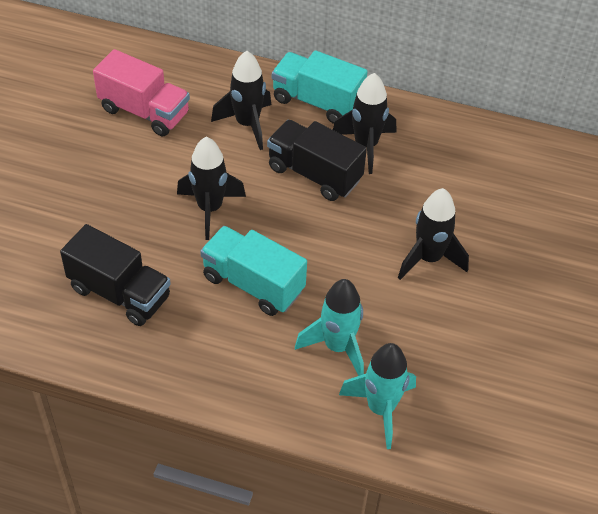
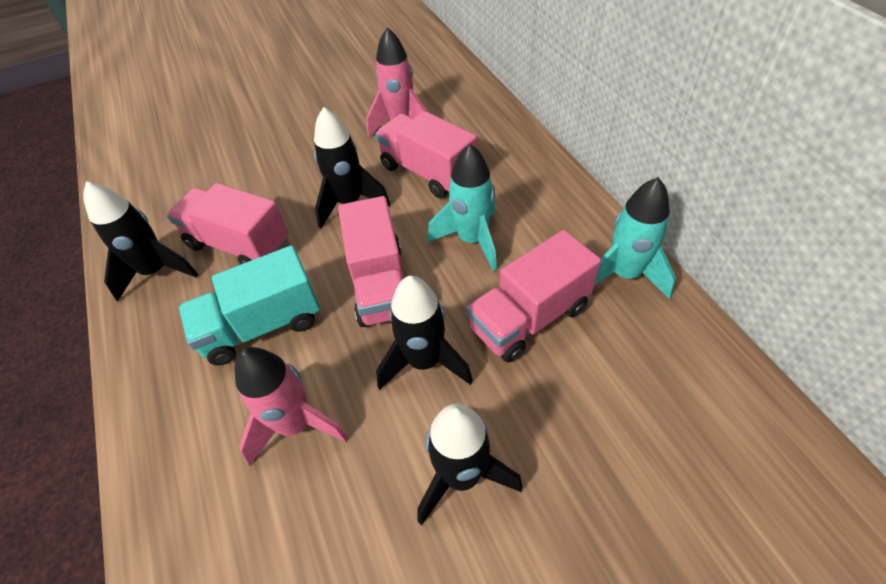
black truck: 2 -> 0
pink rocket: 0 -> 2
pink truck: 1 -> 4
turquoise truck: 2 -> 1

